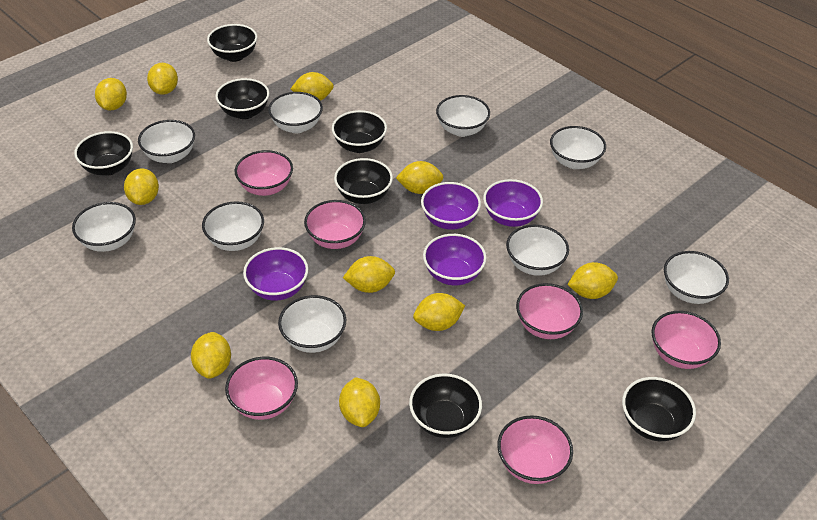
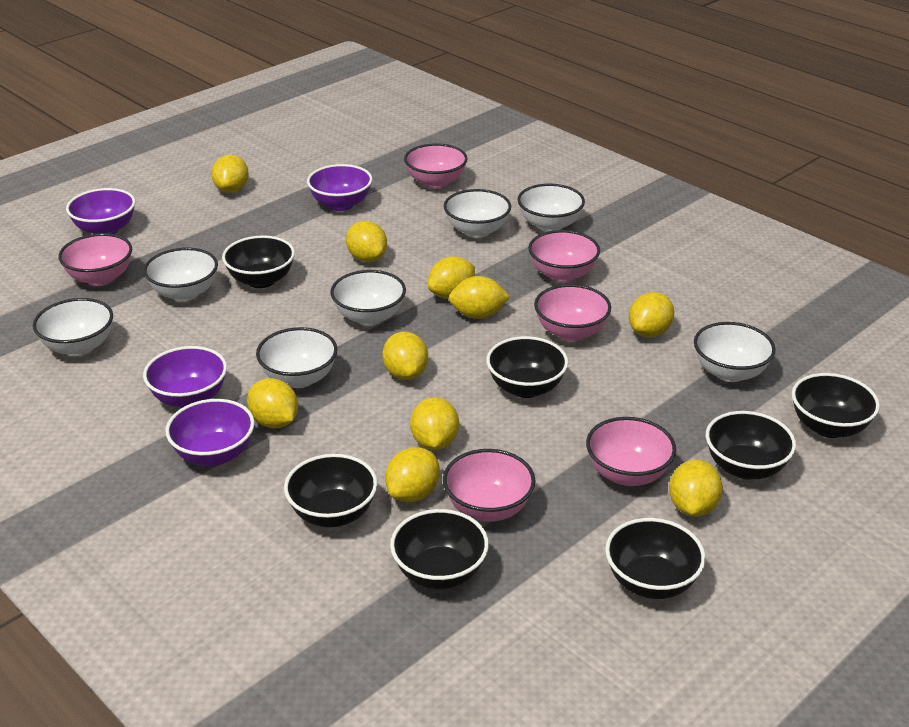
white bowl: 9 -> 7

